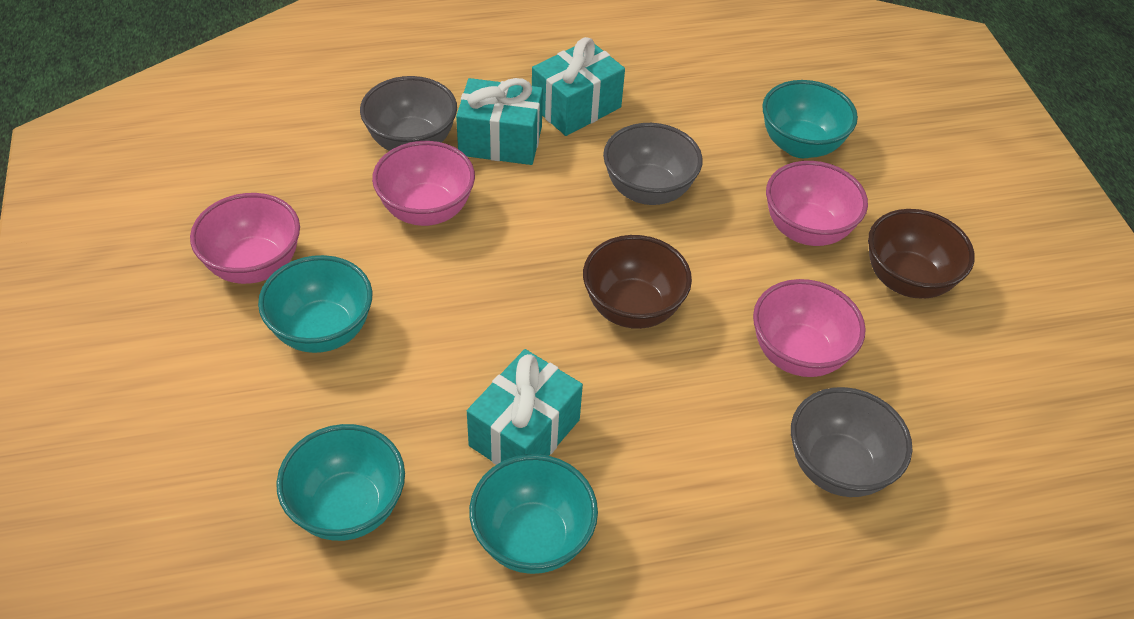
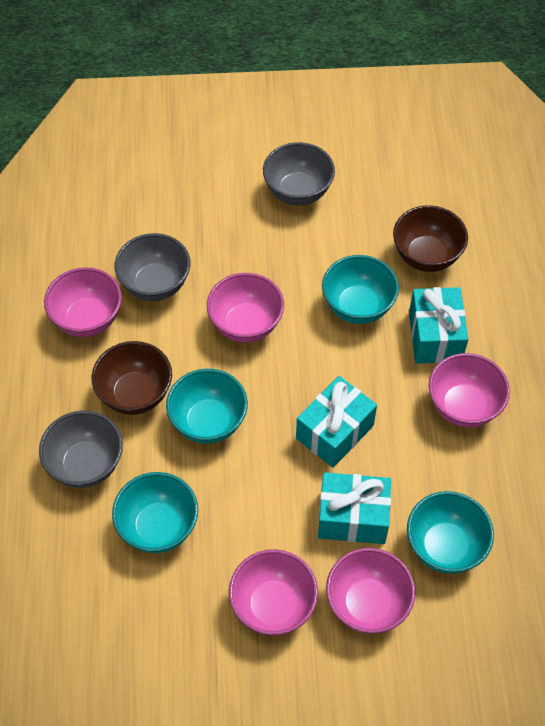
pink bowl: 4 -> 5

